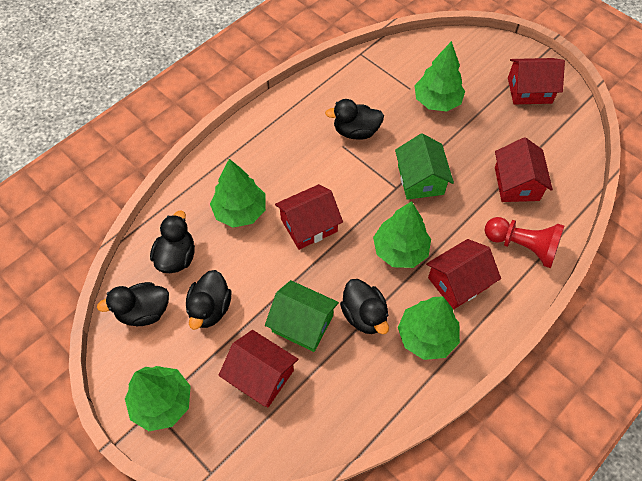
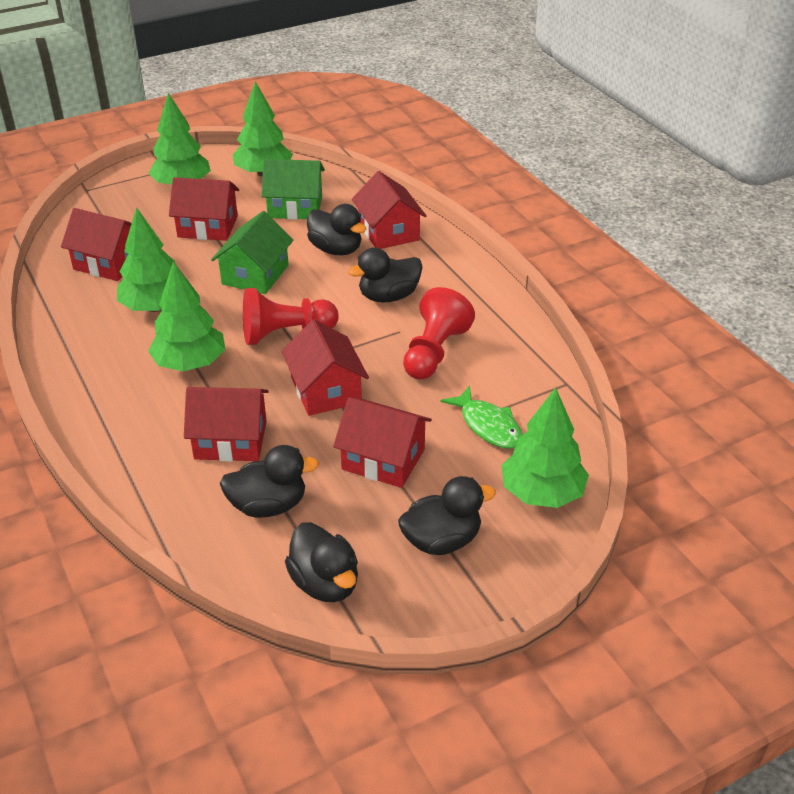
green fish: 0 -> 1
red house: 5 -> 6
red pawn: 1 -> 2

